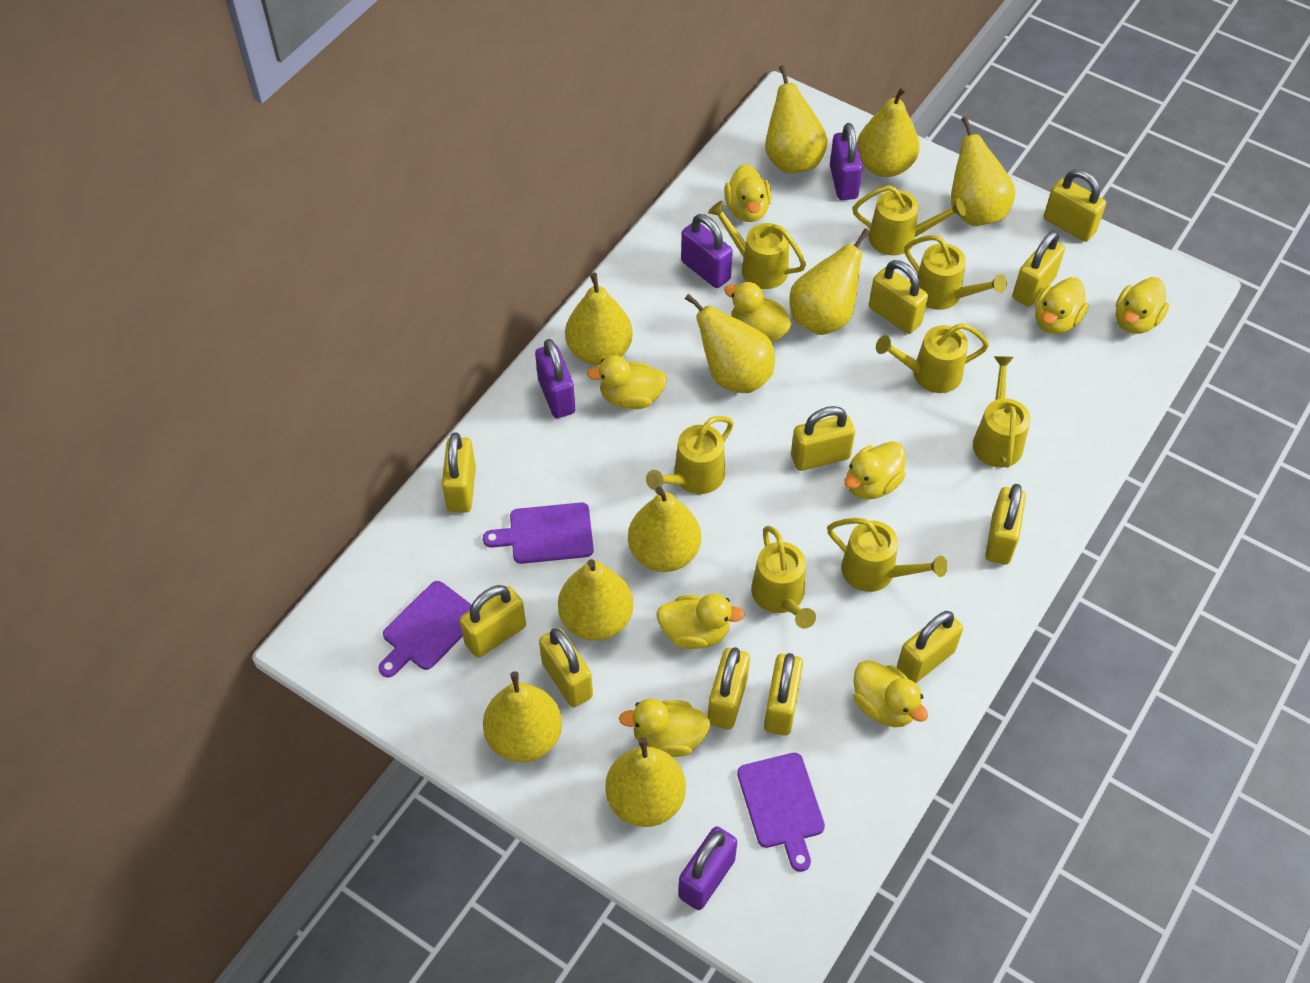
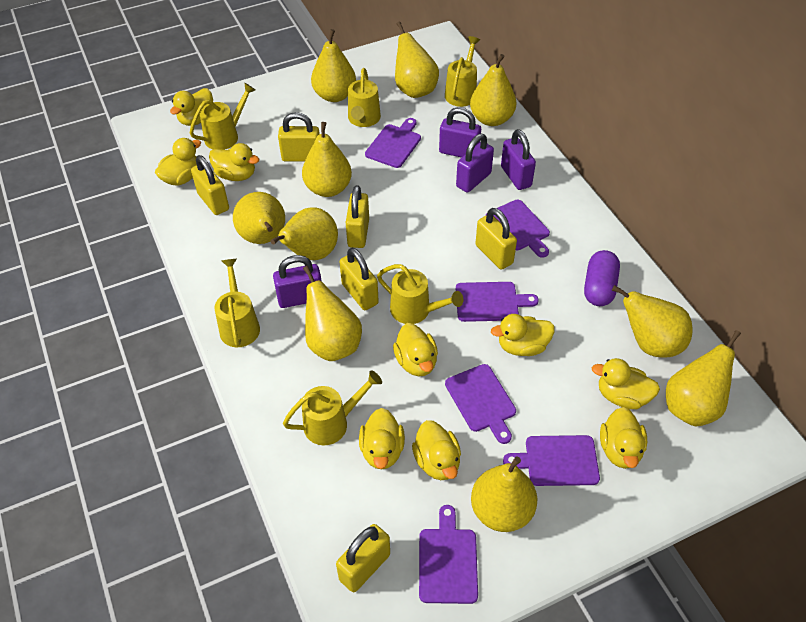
purple capsule: 0 -> 1
purple cutting board: 3 -> 6
yellow padlock: 11 -> 6
yellow watering can: 8 -> 6

